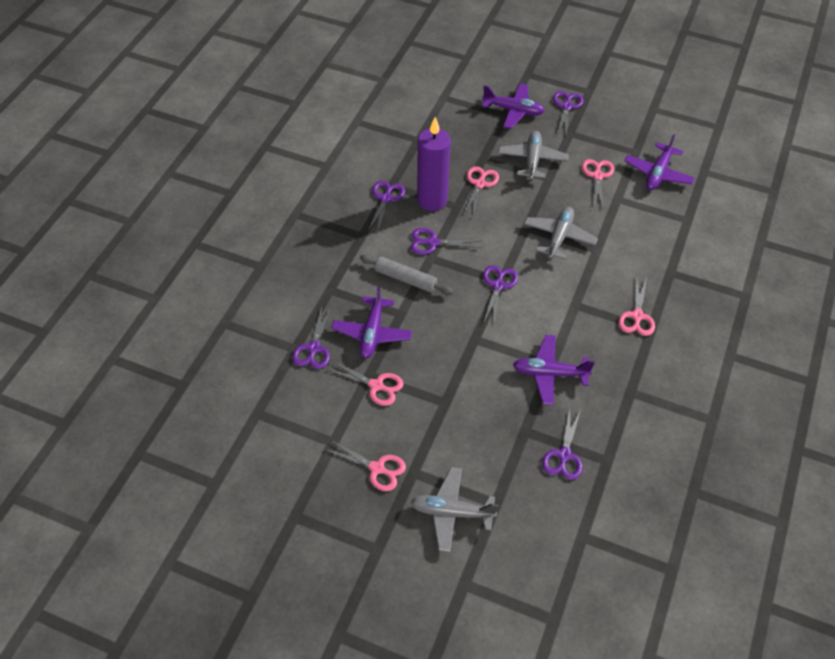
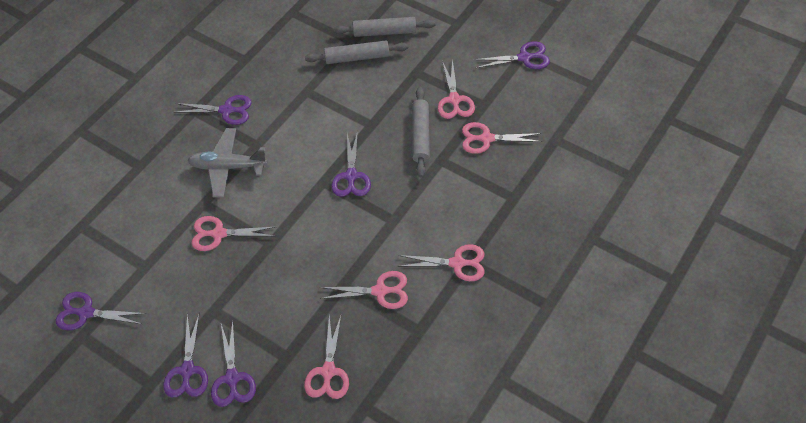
grey plane: 3 -> 1
grey rolling pin: 1 -> 3
pink scissors: 5 -> 6
purple candle: 1 -> 0
purple plane: 4 -> 0

